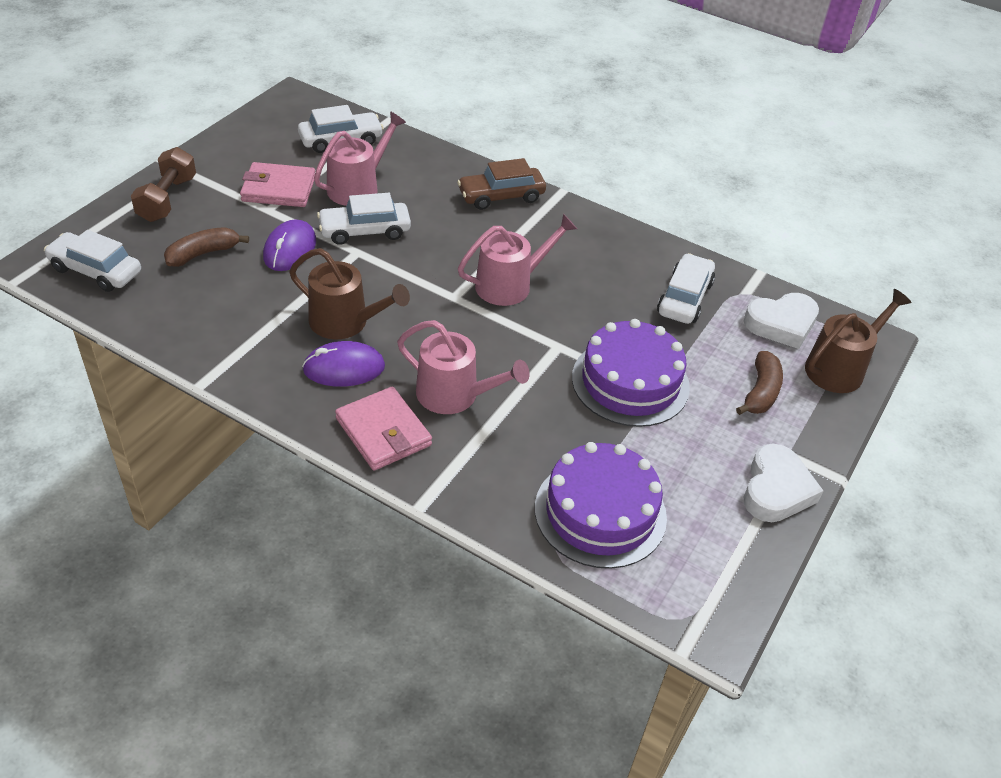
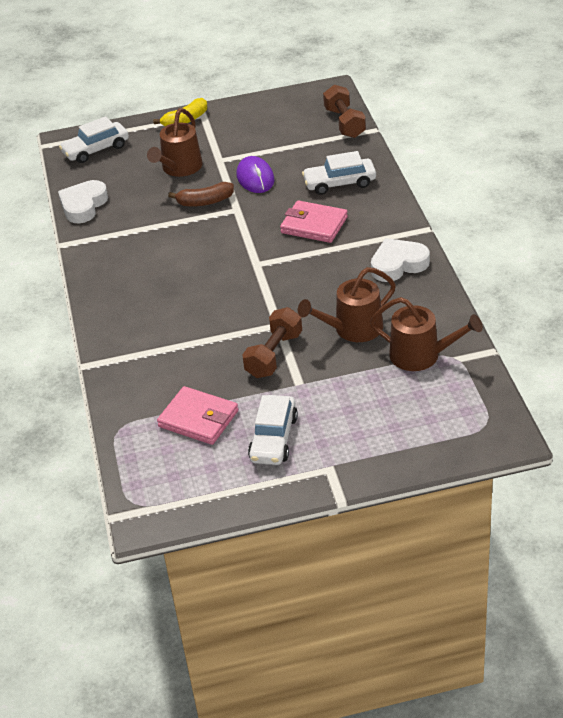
brown banana: 2 -> 1
brown car: 1 -> 0
brown dumbbell: 1 -> 2
brown watering can: 2 -> 3
pink watering can: 3 -> 0
purple cake: 2 -> 0
purple mouse: 2 -> 1
white car: 4 -> 3
yellow banana: 0 -> 1

